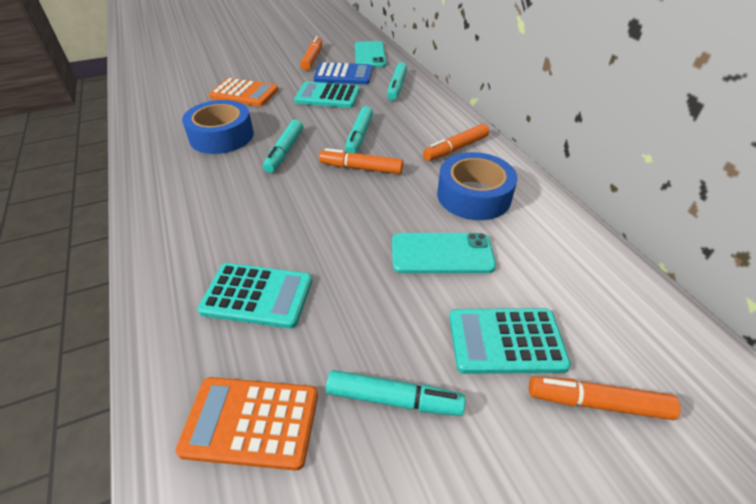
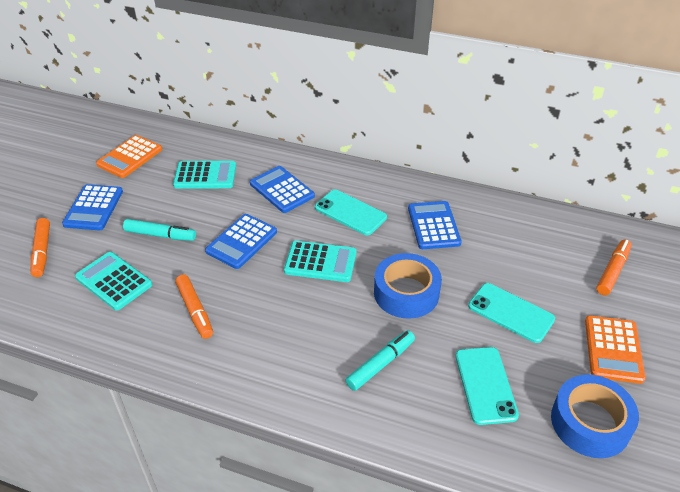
blue calculator: 1 -> 4
orange marker: 4 -> 3
turquoise marker: 4 -> 2
turquoise phone: 2 -> 3

